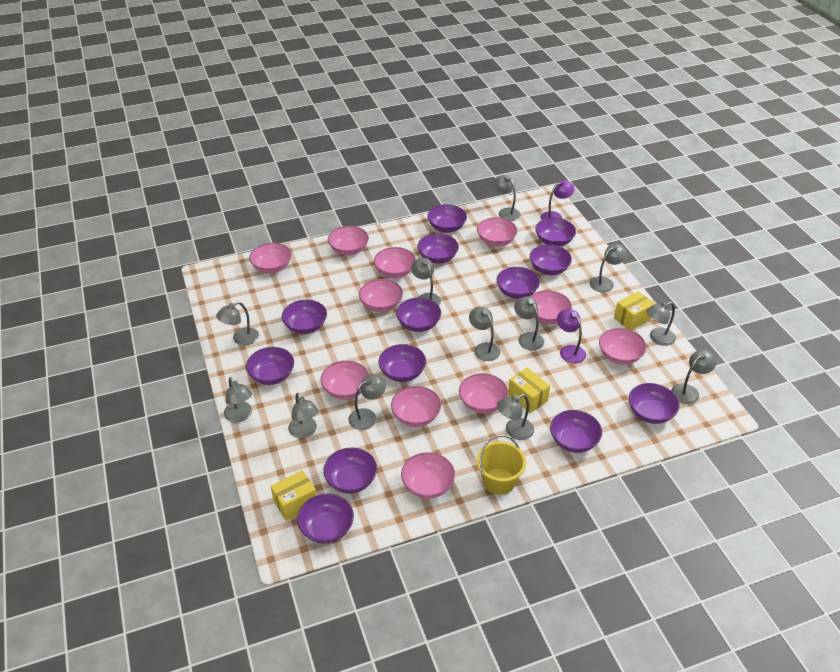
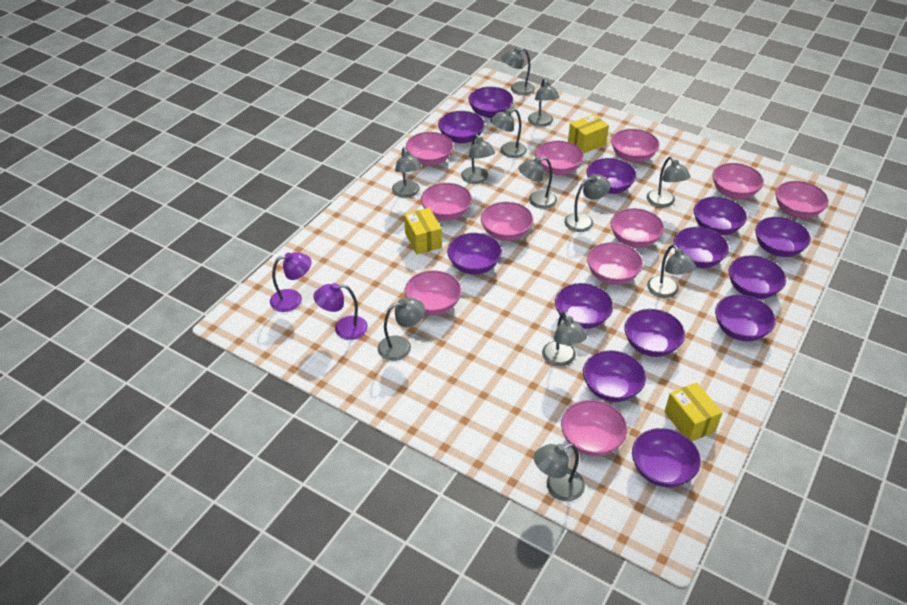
yellow bucket: 1 -> 0

